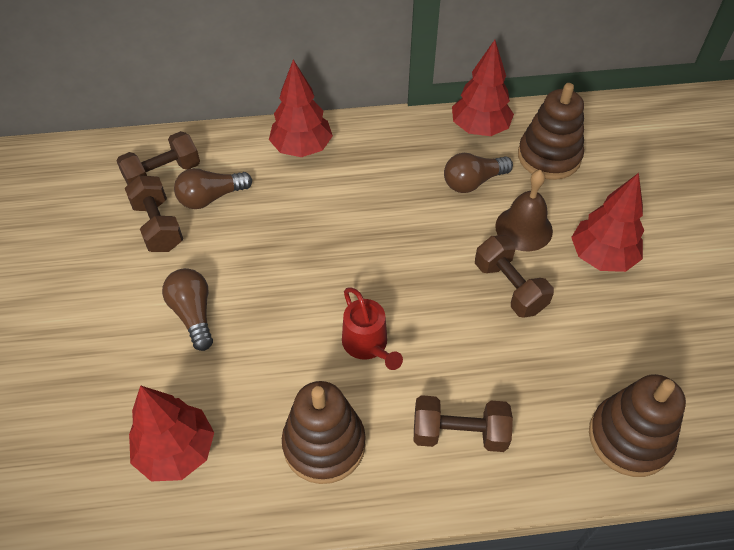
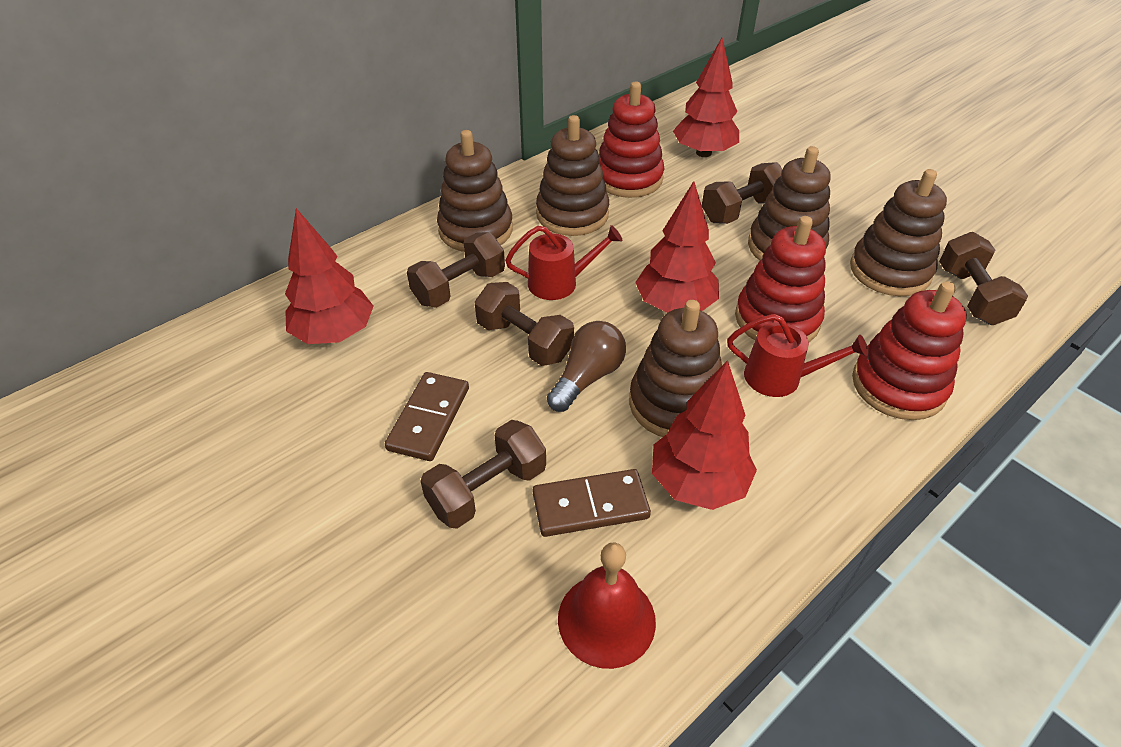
brown bell: 1 -> 0
brown domino: 0 -> 2
brown dumbbell: 4 -> 5
brown light bulb: 3 -> 1
brown stacking toy: 3 -> 5
red bell: 0 -> 1
red stacking toy: 0 -> 3
red watering can: 1 -> 2

